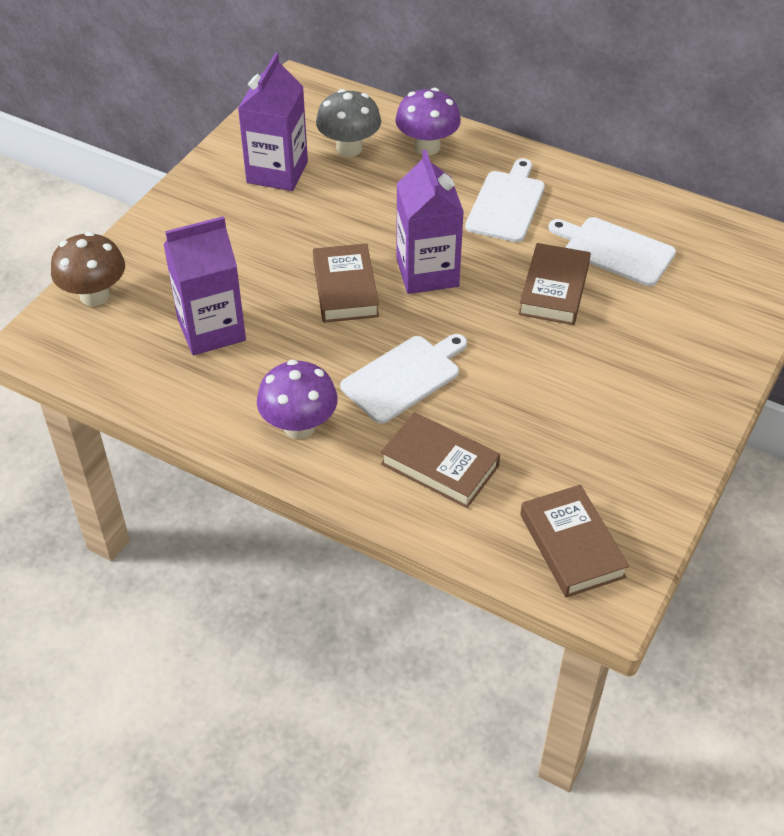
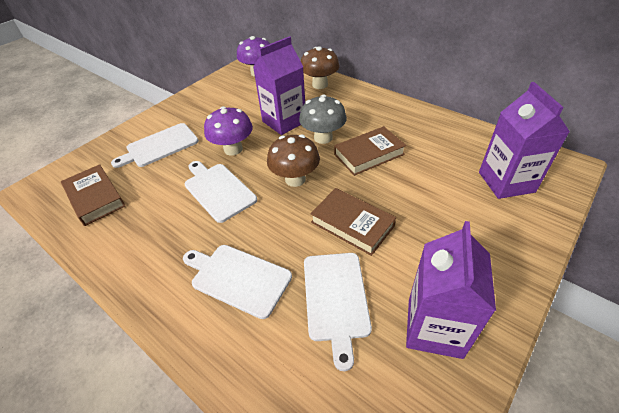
brown book: 4 -> 3
brown mushroom: 1 -> 2
white cutting board: 3 -> 4

